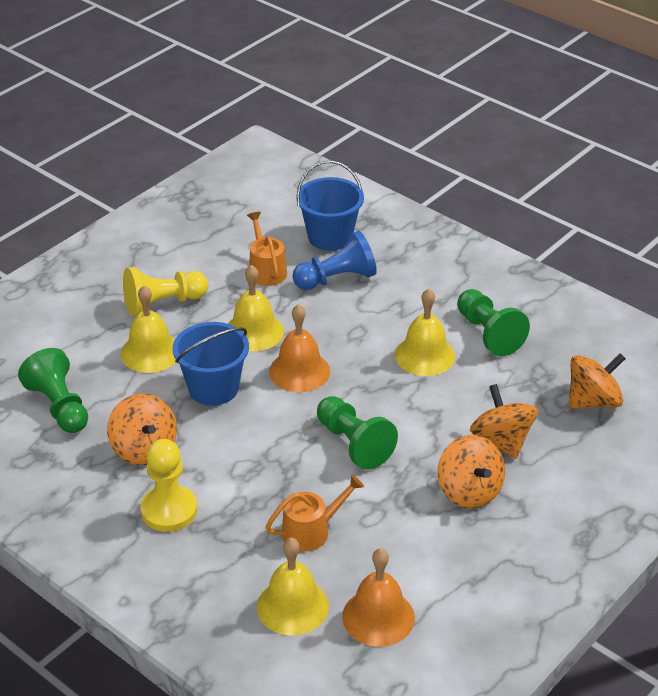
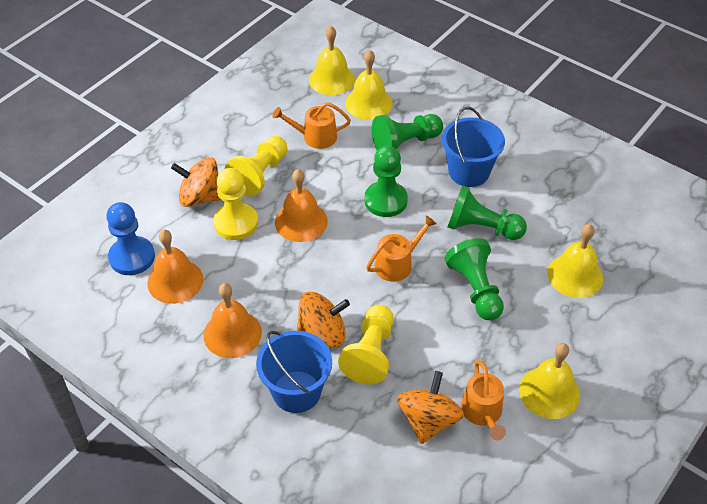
green pawn: 3 -> 4
orange bell: 2 -> 3
orange spinning top: 4 -> 3
orange watering can: 2 -> 3
yellow pawn: 2 -> 3

